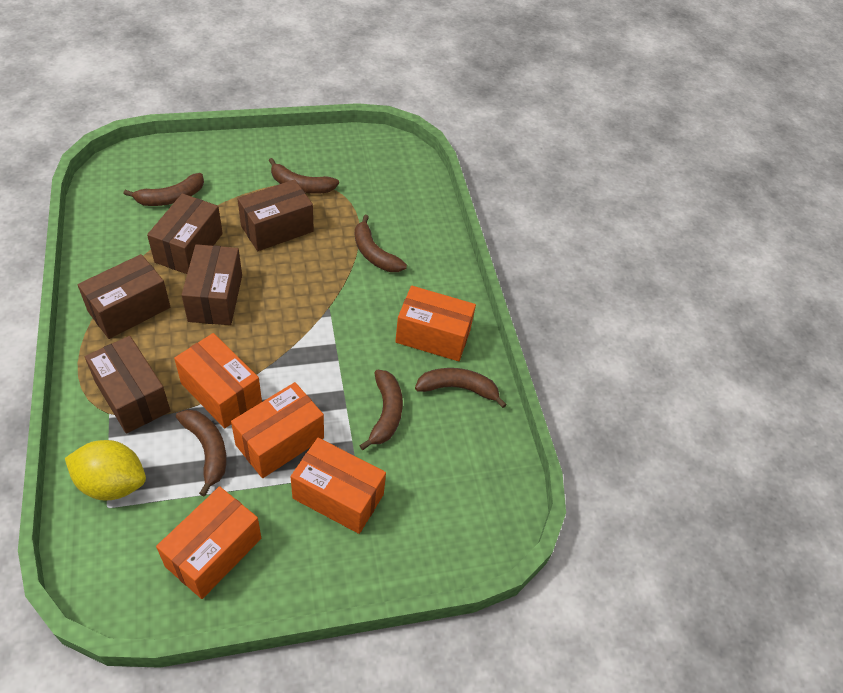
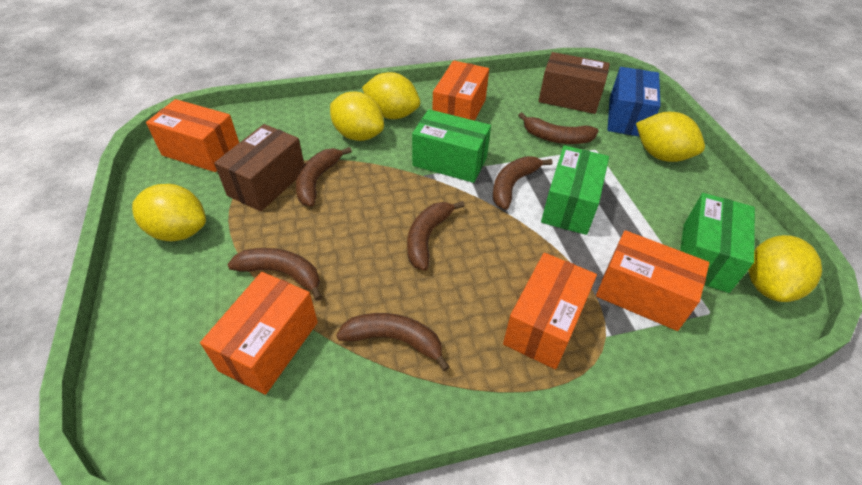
blue box: 0 -> 1
brown box: 5 -> 2
green box: 0 -> 3
yellow lemon: 1 -> 5

